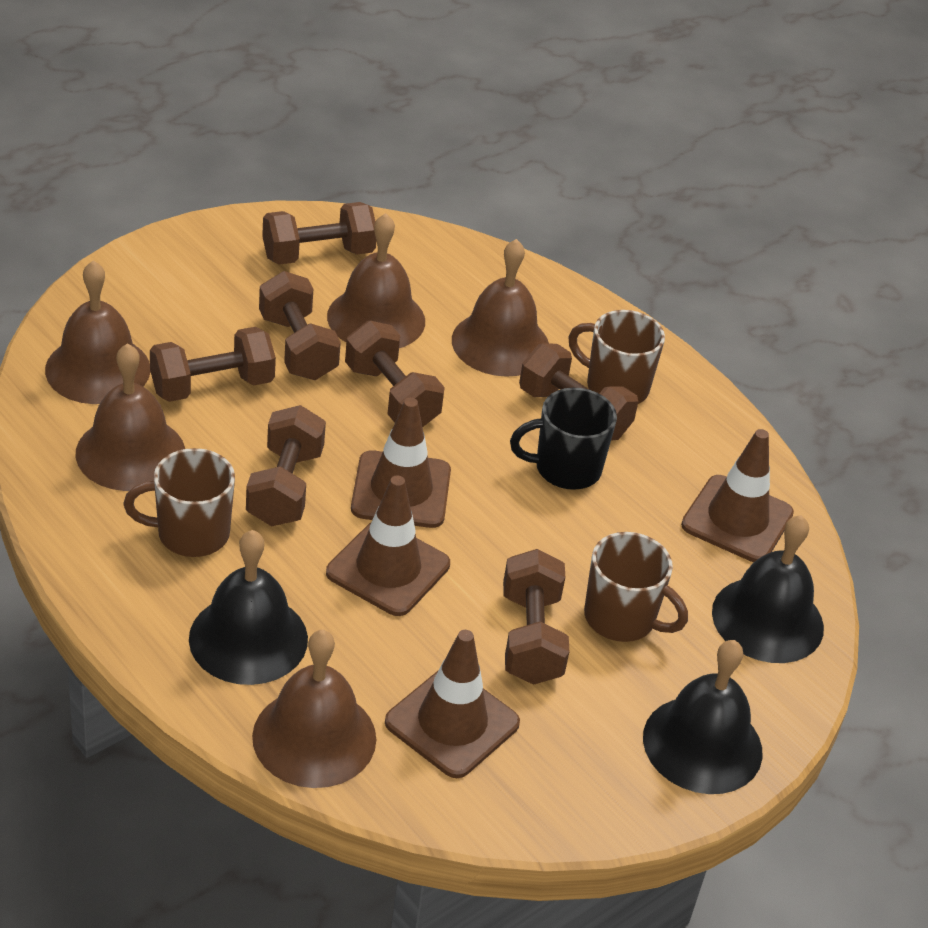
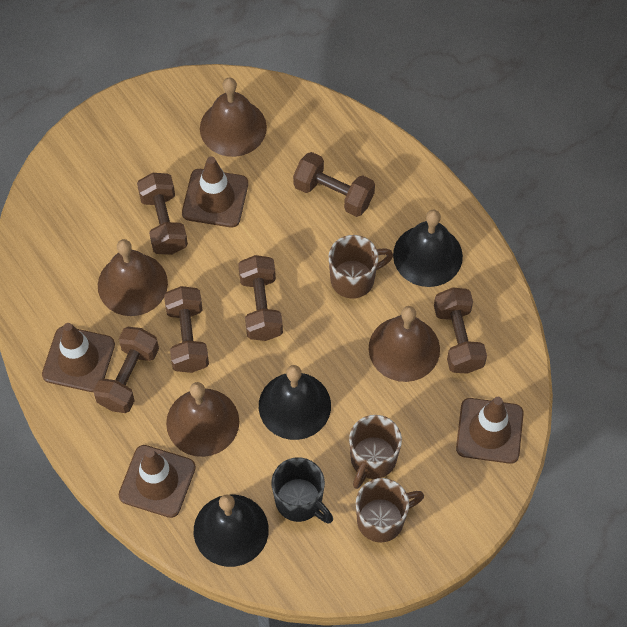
brown bell: 5 -> 4
brown dumbbell: 7 -> 6

